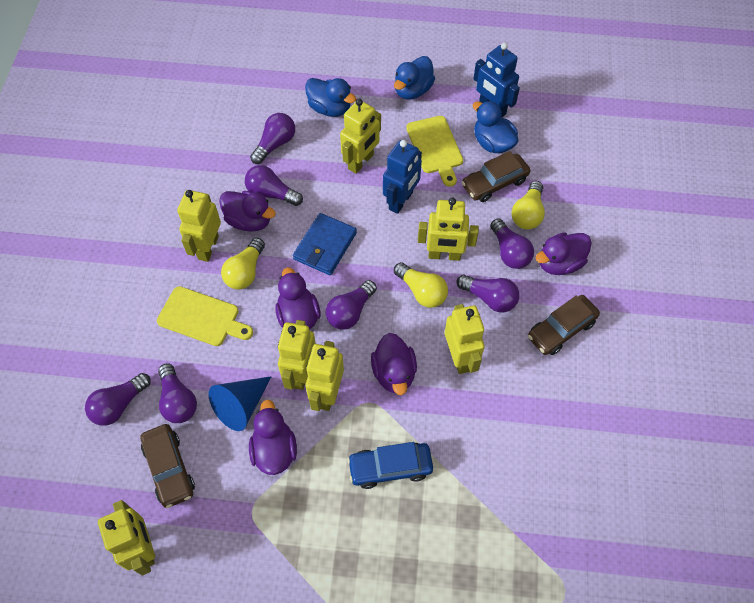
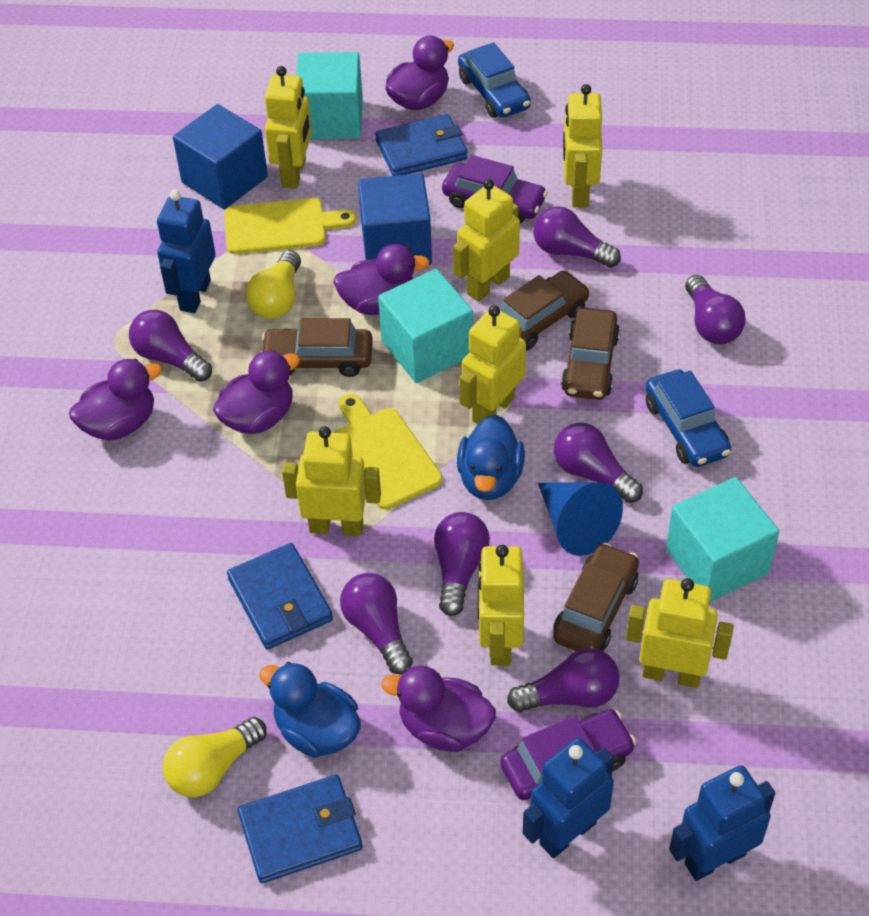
blue car: 1 -> 2
blue cube: 0 -> 2
blue duck: 3 -> 2
blue robot: 2 -> 3
blue wallet: 1 -> 3
brown car: 3 -> 4
purple car: 0 -> 2
turquoise cube: 0 -> 3
yellow light bulb: 3 -> 2

